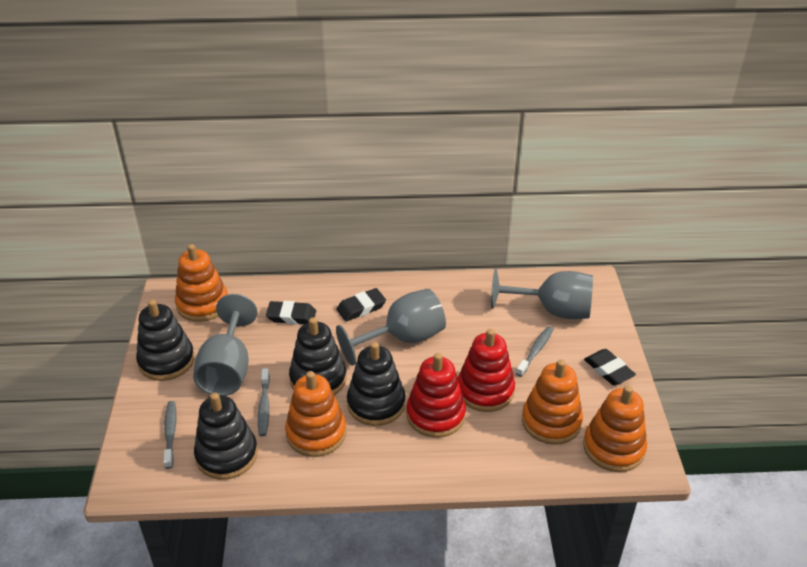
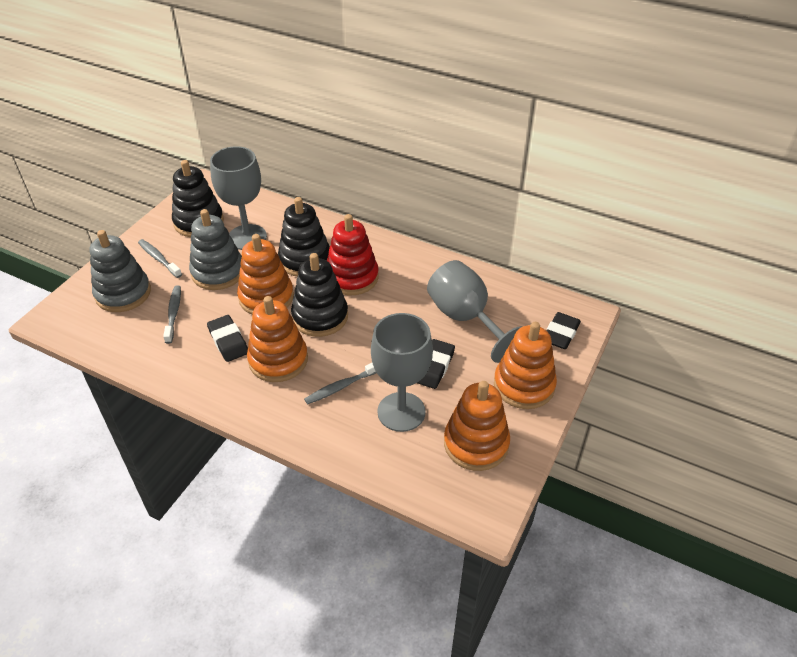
black stacking toy: 4 -> 3
grey stacking toy: 0 -> 2
red stacking toy: 2 -> 1

